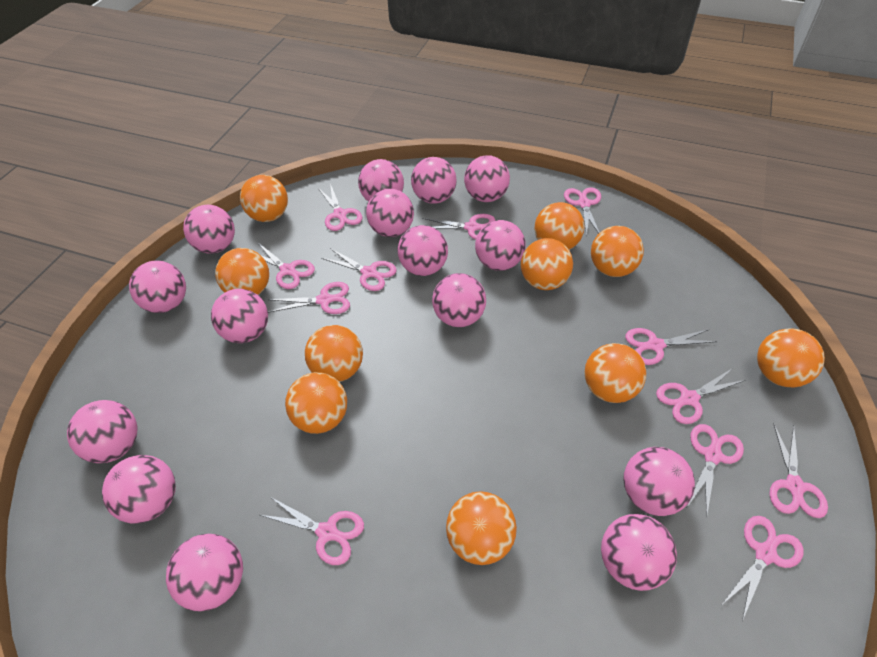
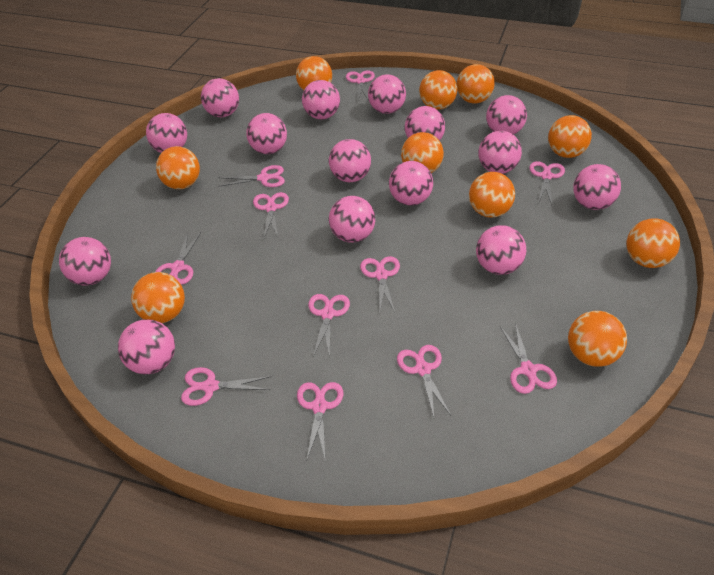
pink scissors: 12 -> 11

